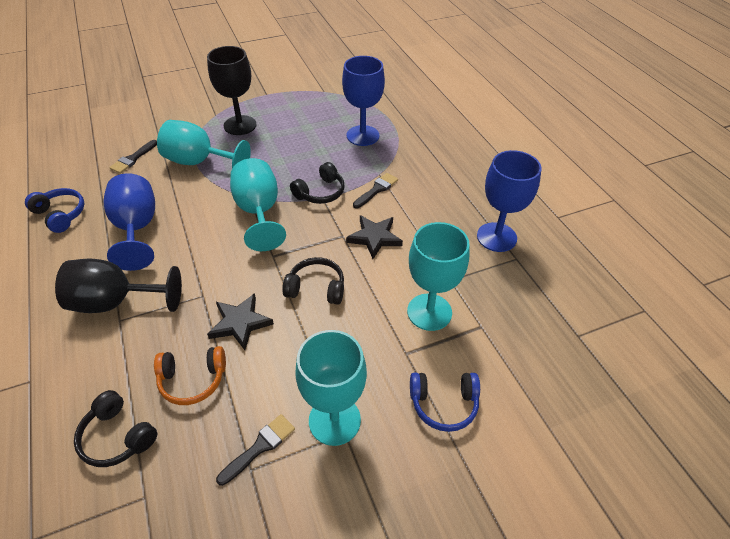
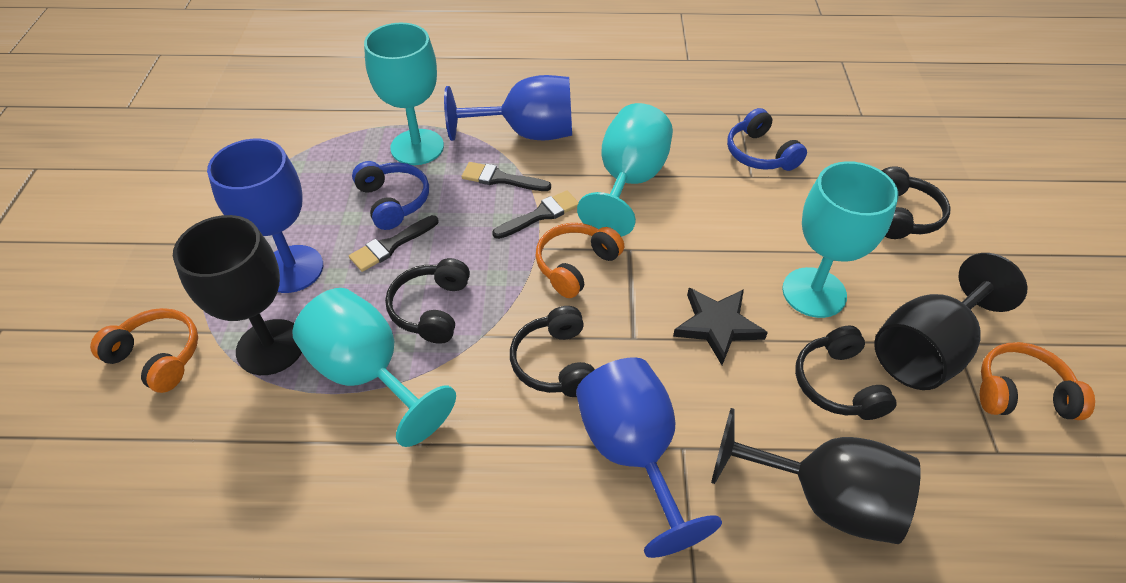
black goblet: 2 -> 3
black headphones: 3 -> 4
black star: 2 -> 1
orange headphones: 1 -> 3

